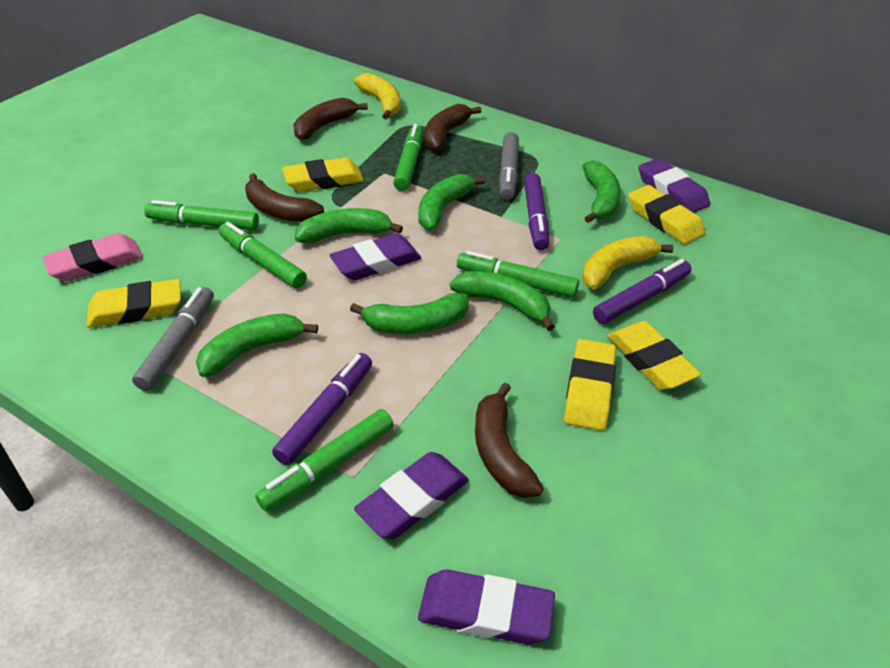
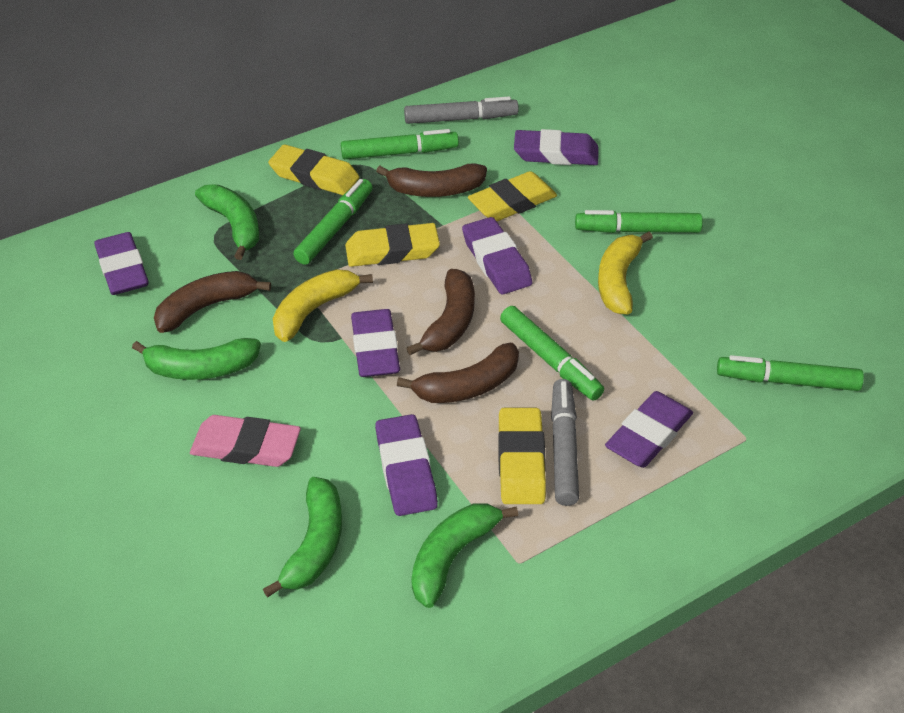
green banana: 6 -> 4
purple eraser: 4 -> 6
purple marker: 3 -> 0
yellow eraser: 5 -> 4

